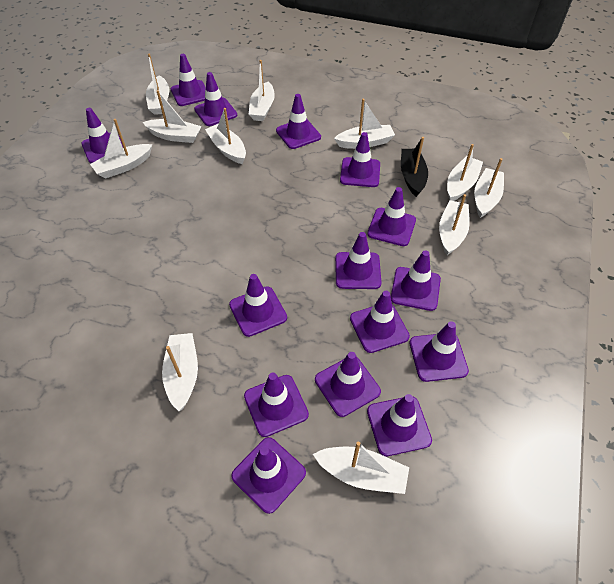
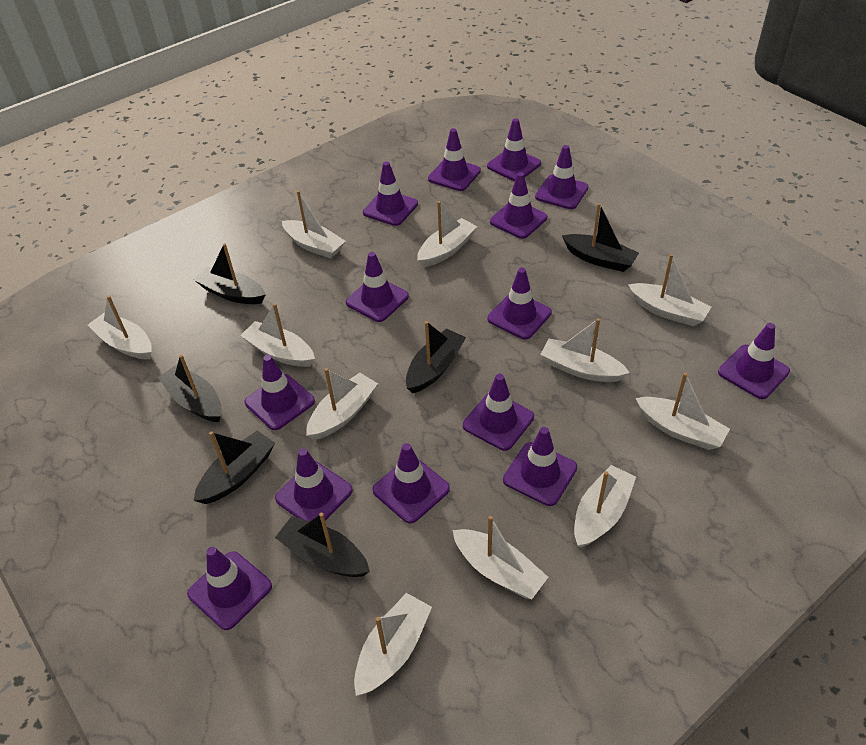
black boat: 1 -> 6
purple traffic cone: 15 -> 14

